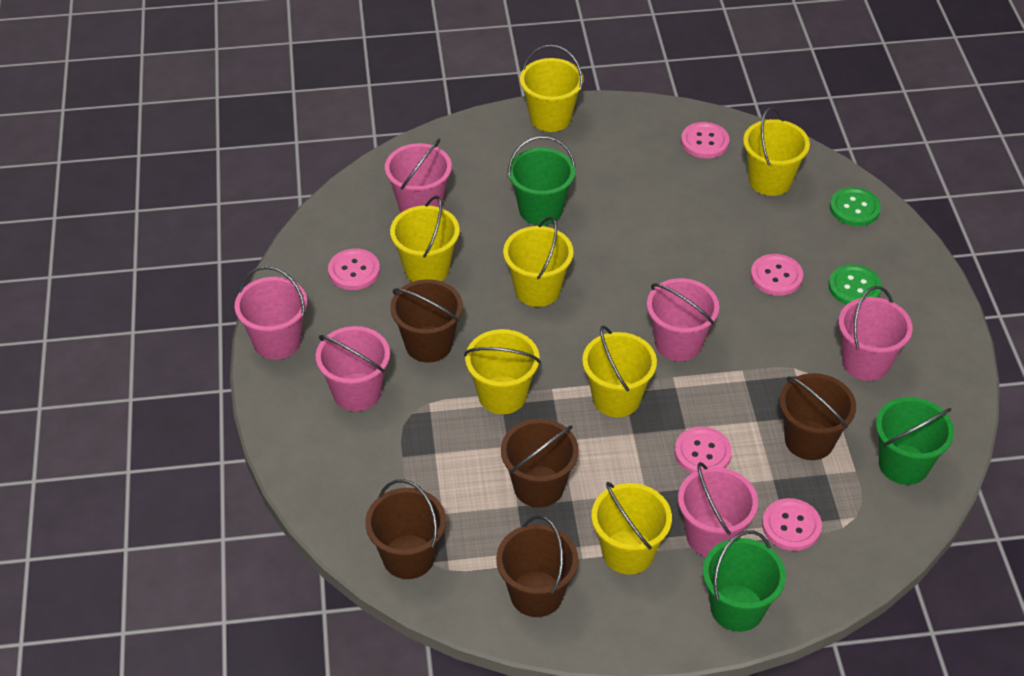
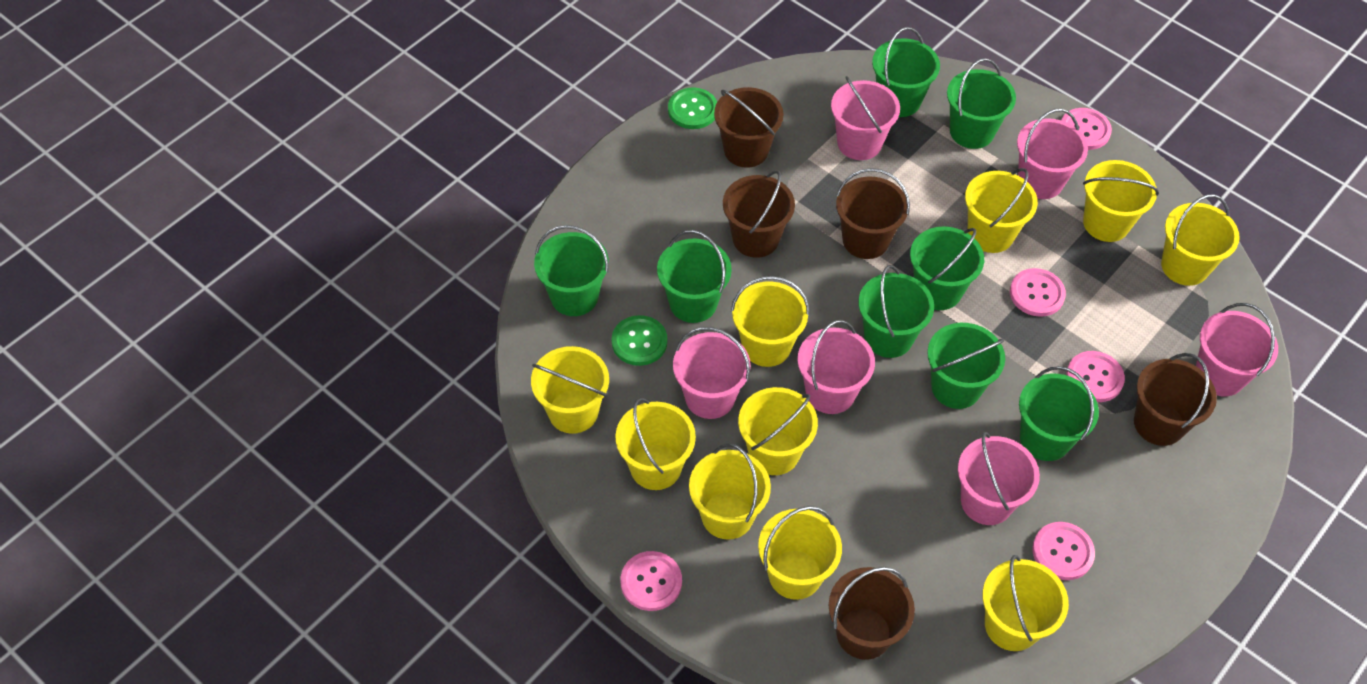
green bucket: 3 -> 8
yellow bucket: 7 -> 10

